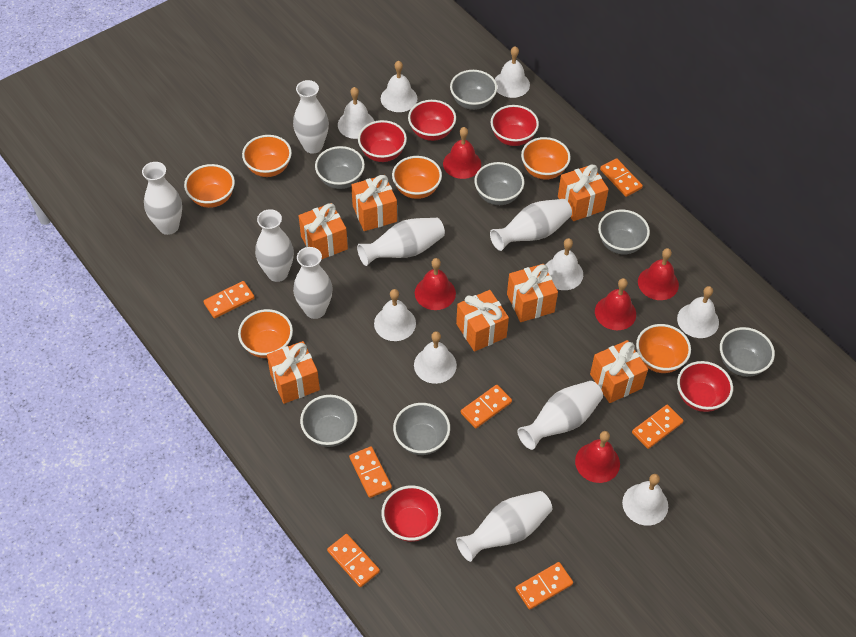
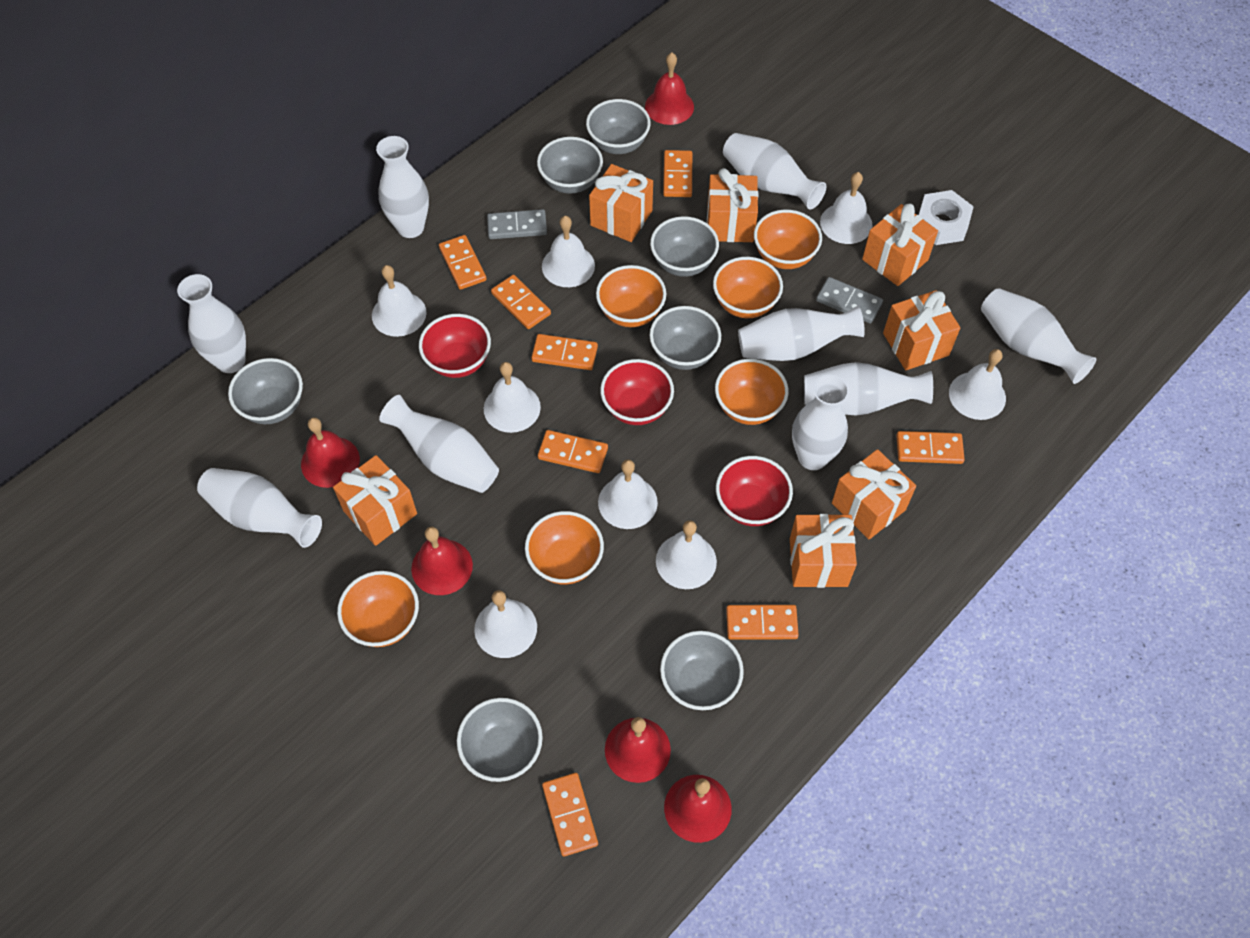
grey domino: 0 -> 2
orange domino: 7 -> 8
red bowl: 5 -> 3
white nut: 0 -> 1
white vase: 8 -> 9

